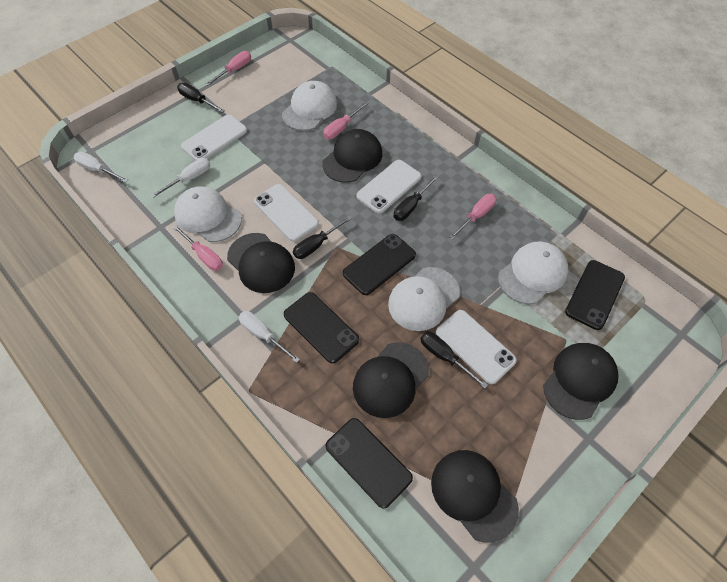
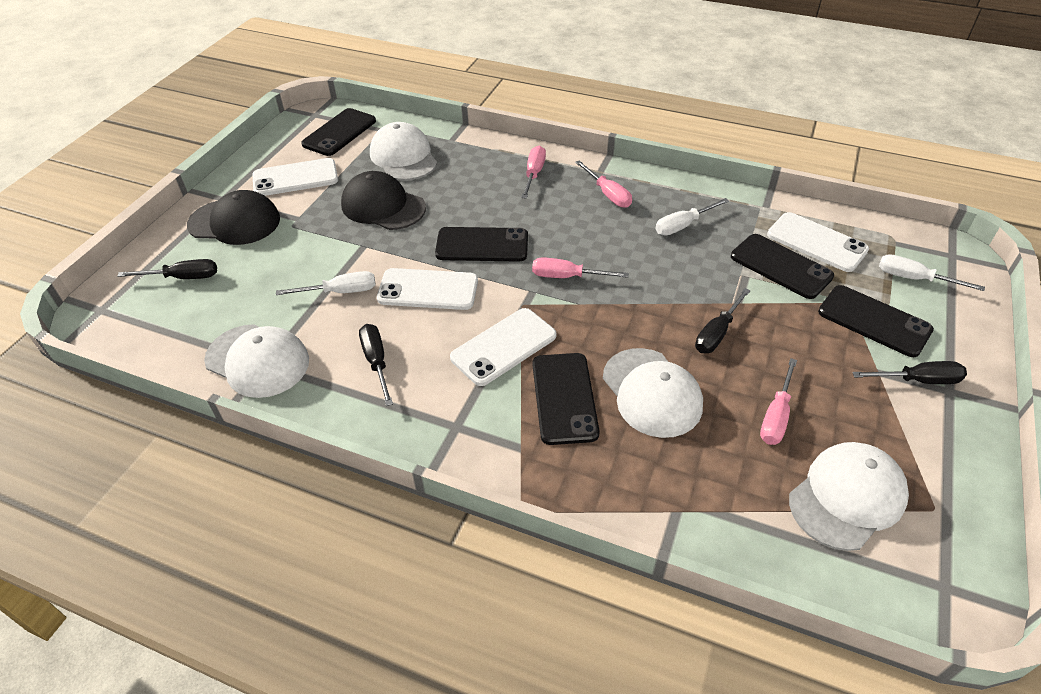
black cap: 5 -> 2
black phone: 4 -> 5

